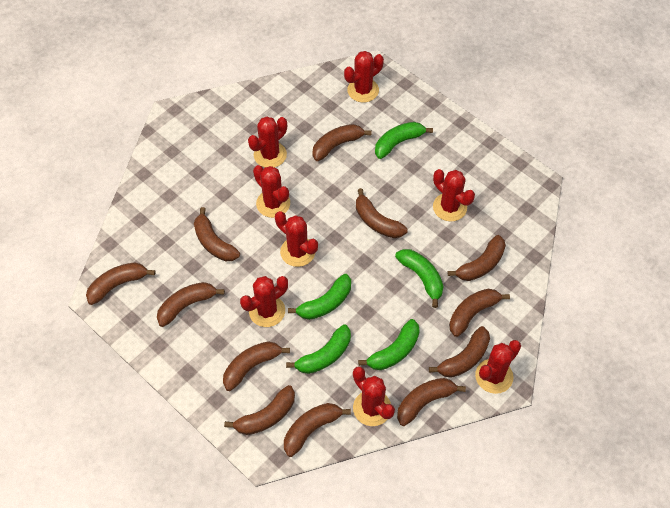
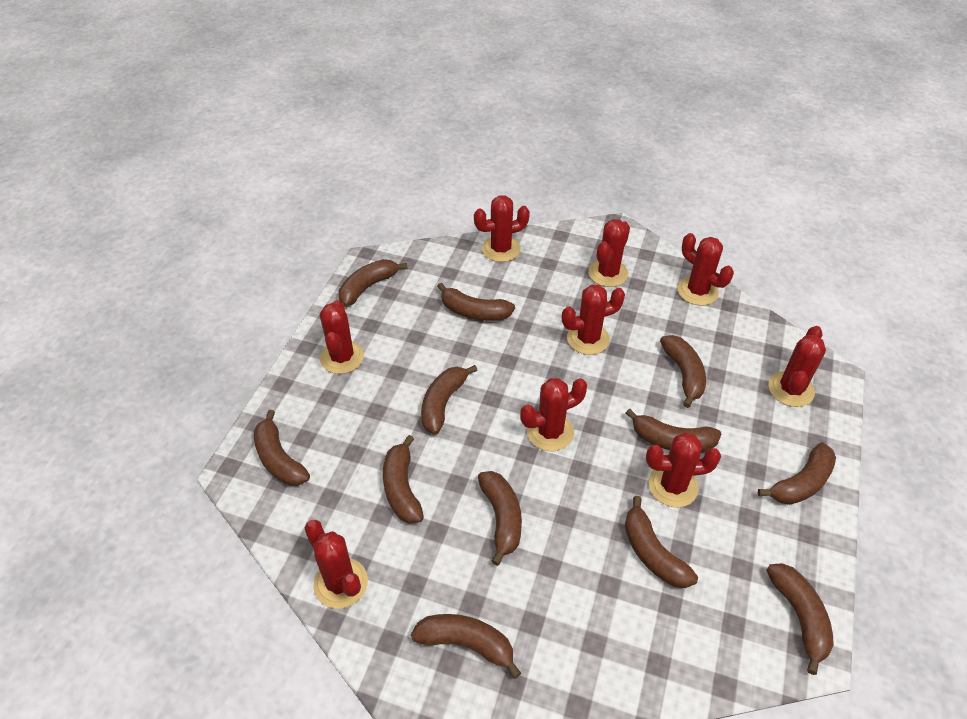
green banana: 5 -> 0
red cactus: 8 -> 9

